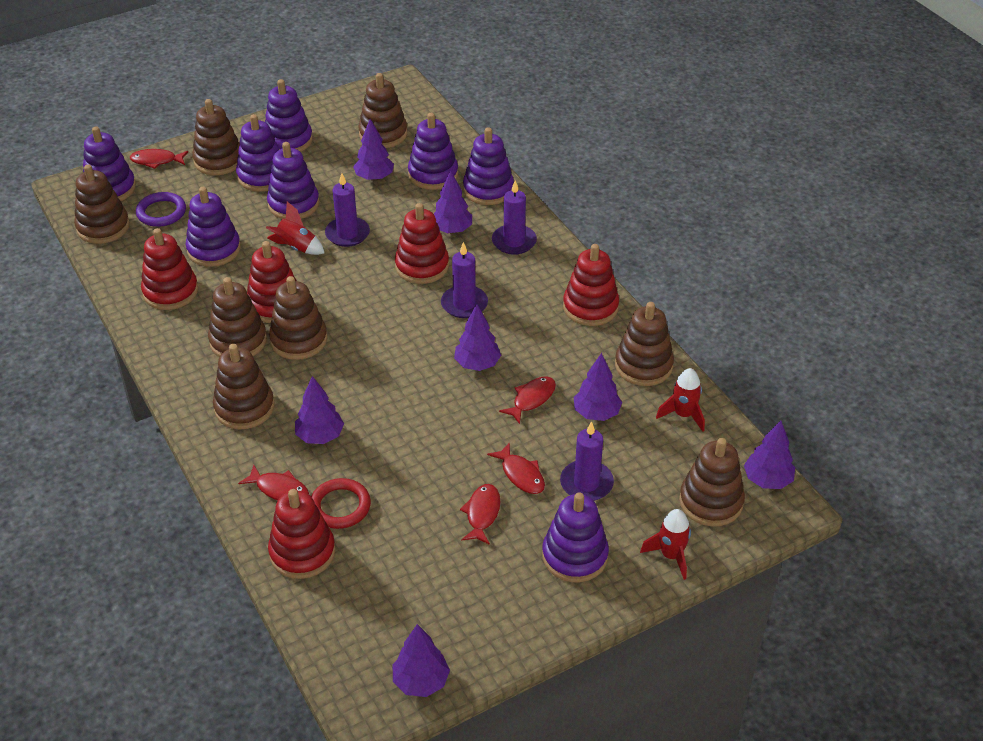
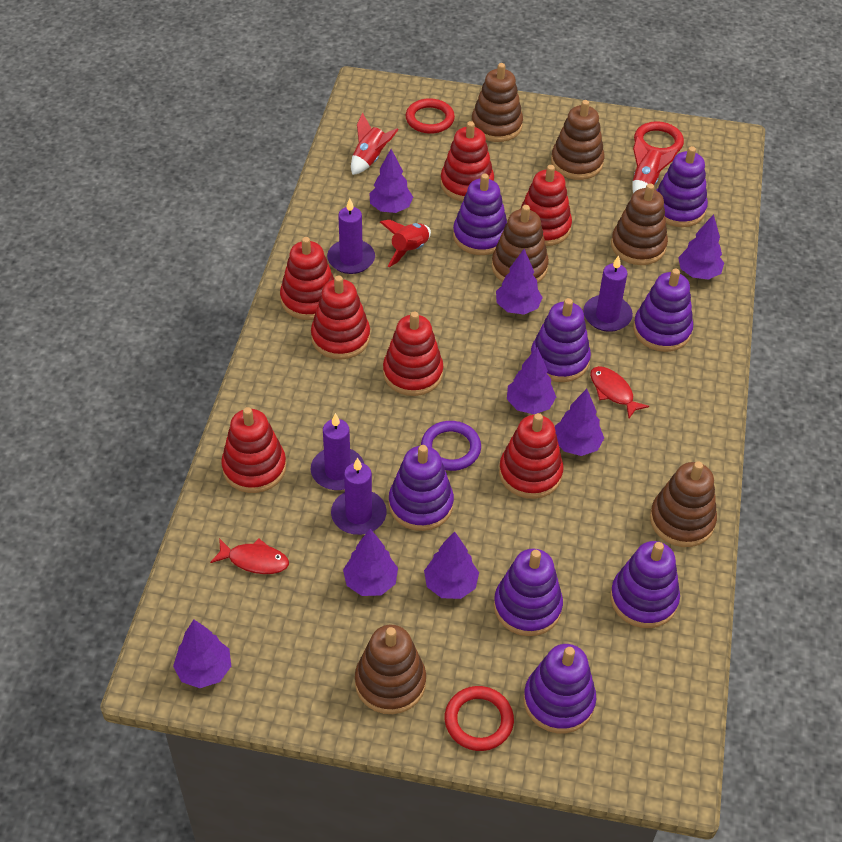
brown stacking toy: 8 -> 6
purple tree: 7 -> 8
red fish: 5 -> 2
red ring: 1 -> 3
red stacking toy: 5 -> 7

